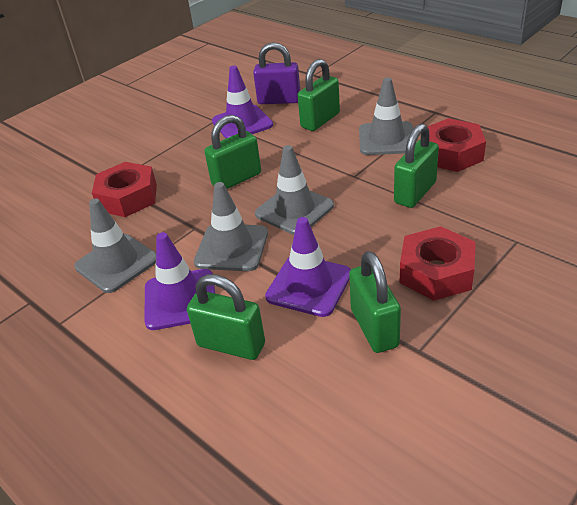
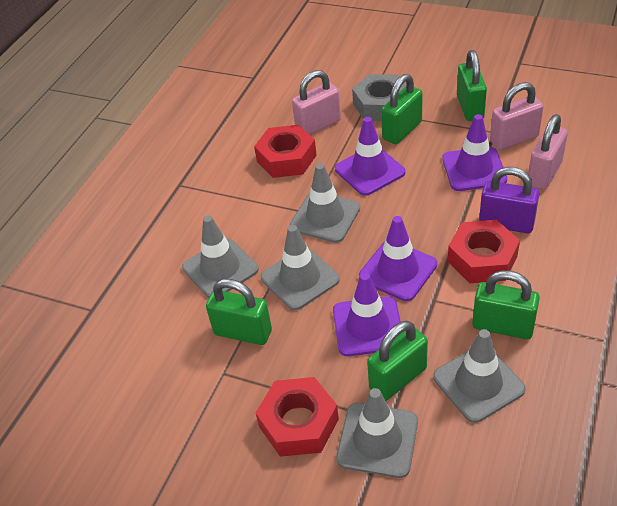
grey nut: 0 -> 1
grey traffic cone: 4 -> 5
pink padlock: 0 -> 3
purple traffic cone: 3 -> 4

